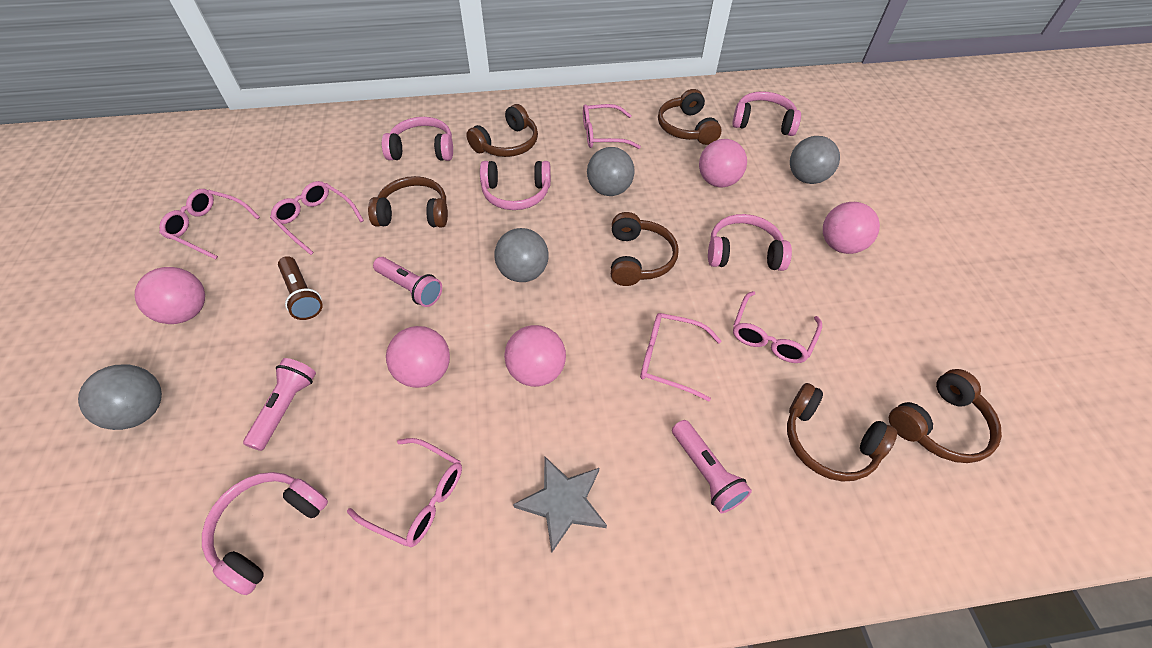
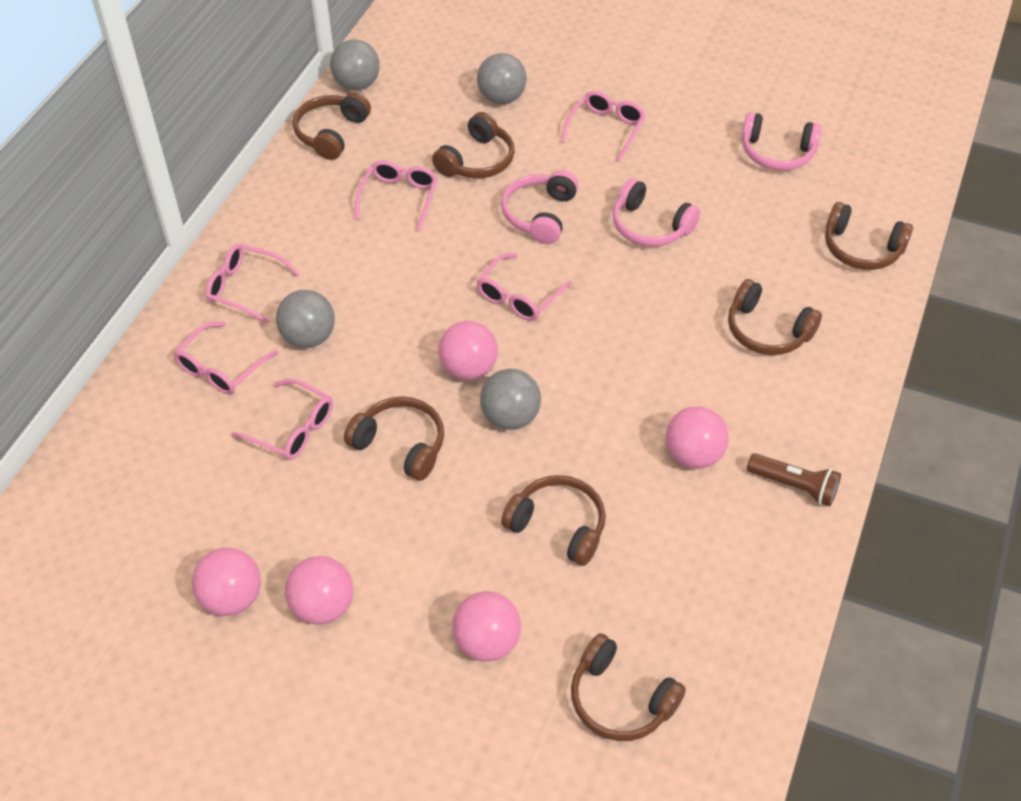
brown headphones: 6 -> 7
grey star: 1 -> 0
pink flashlight: 3 -> 0
pink headphones: 5 -> 3

